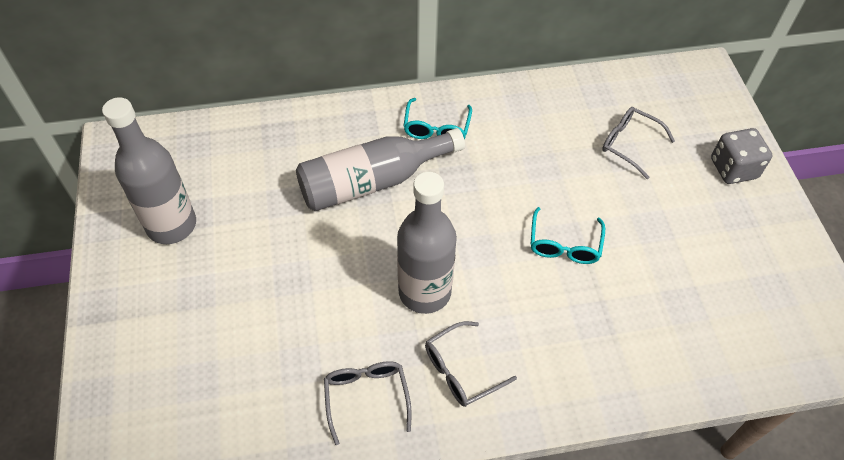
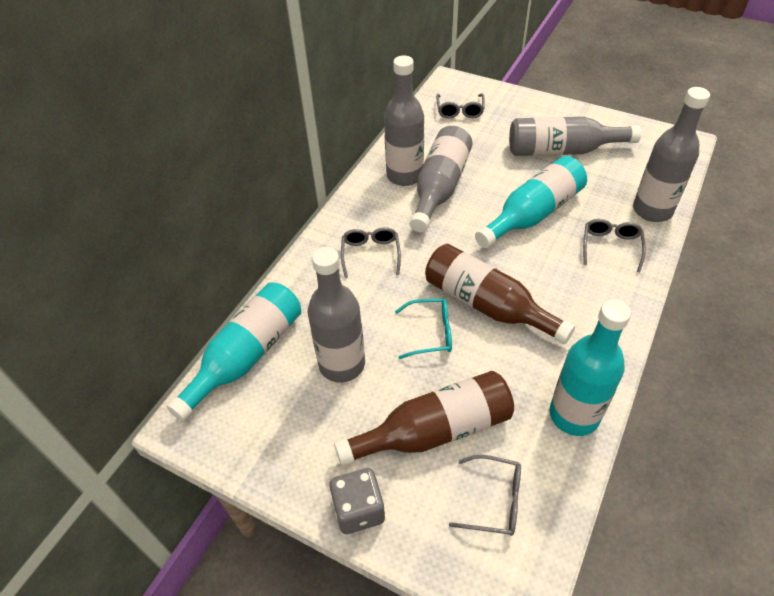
brown bottle: 0 -> 2
grey bottle: 3 -> 5
grey glasses: 3 -> 4
turquoise bottle: 0 -> 3
turquoise glasses: 2 -> 1

